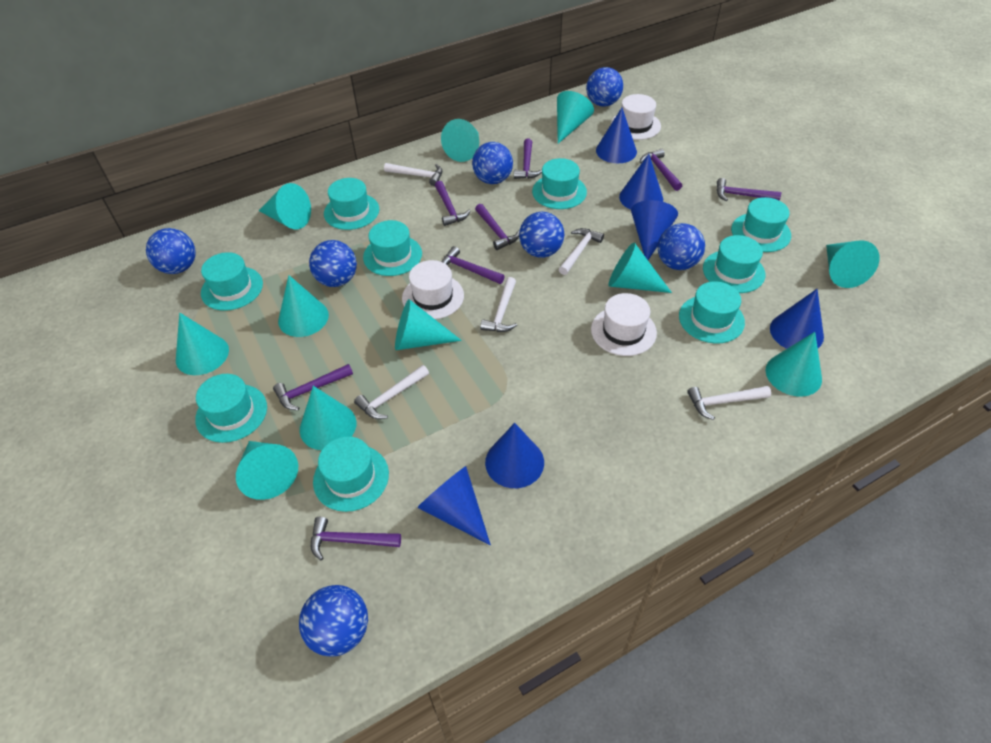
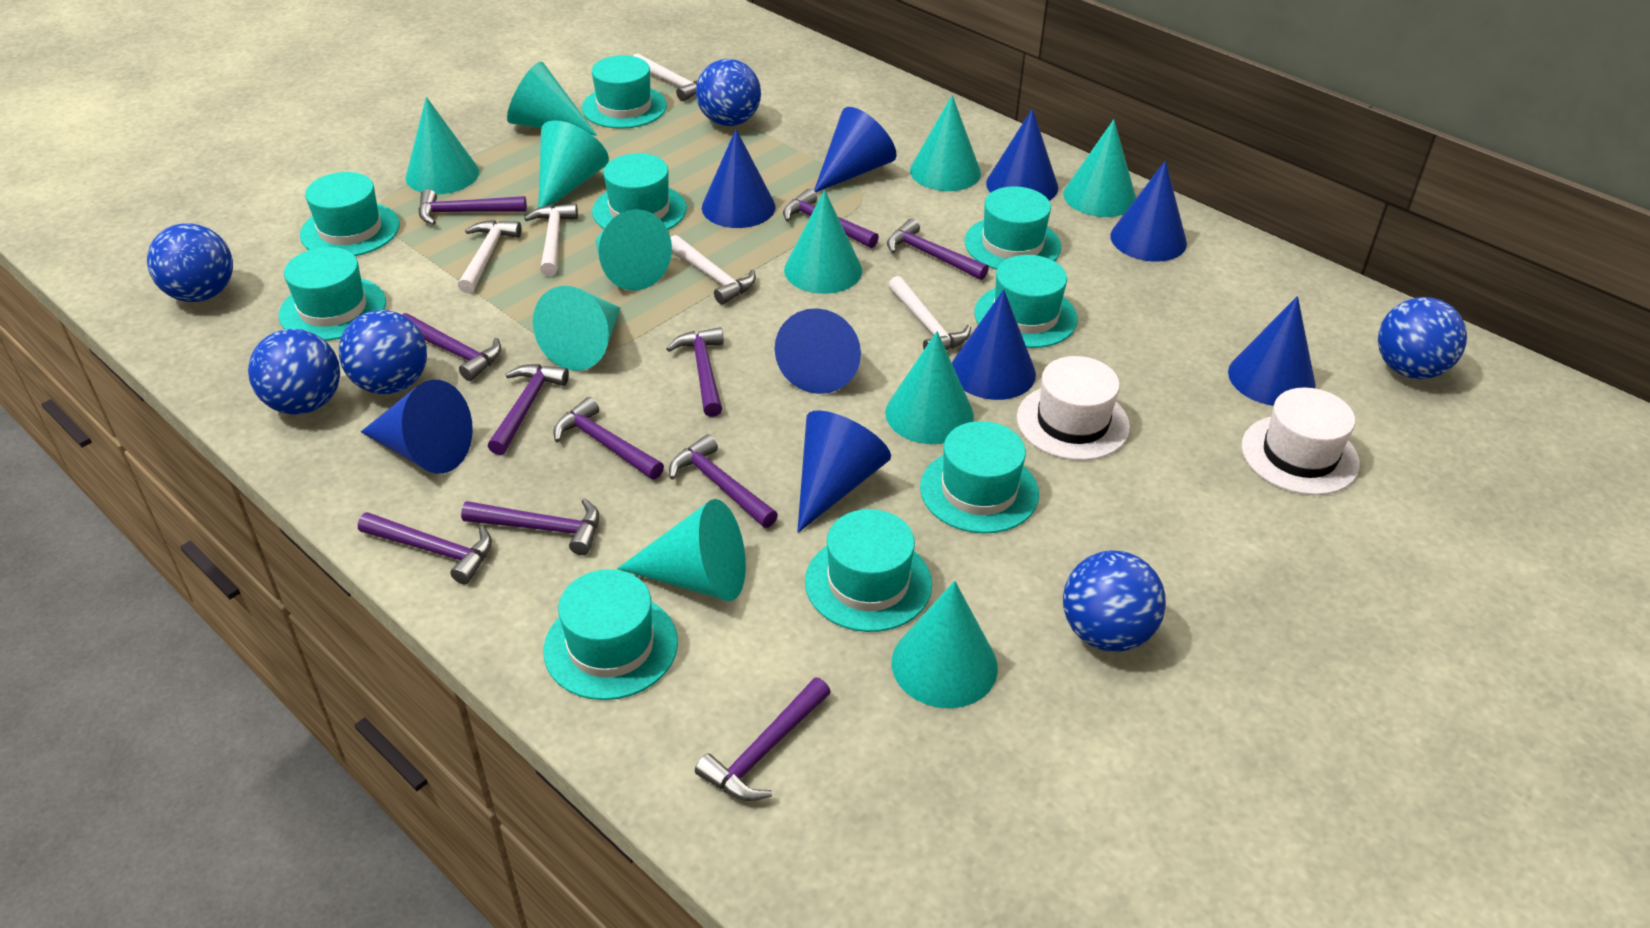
blue ball: 7 -> 6
blue cone: 6 -> 9
purple hammer: 8 -> 11
white hat: 3 -> 2

